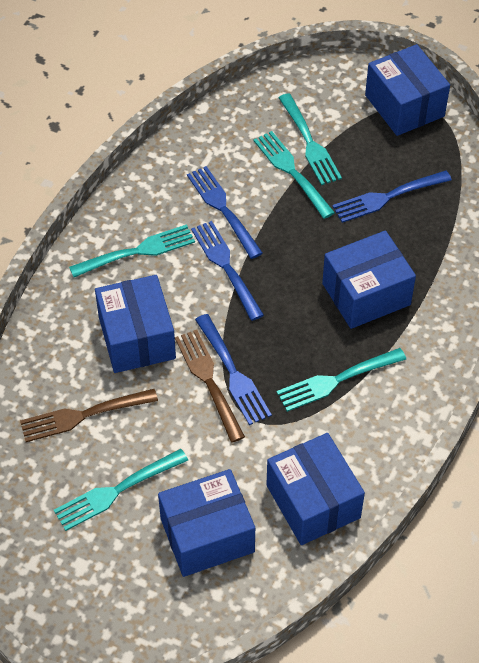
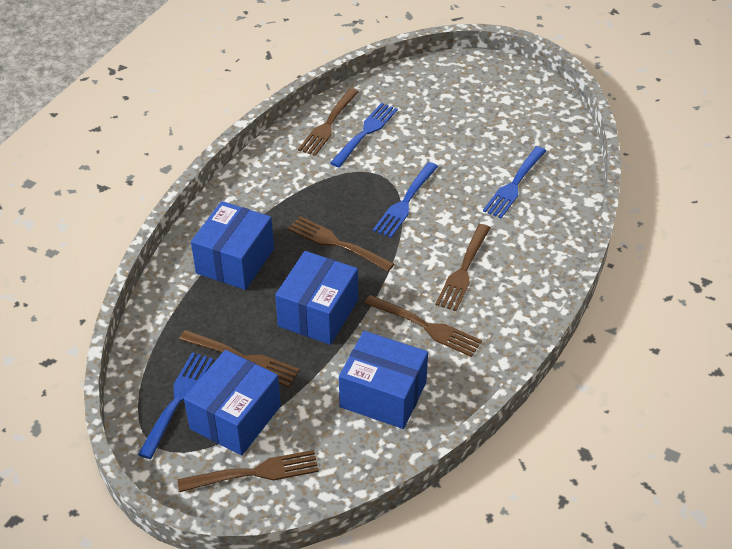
blue box: 5 -> 4
brown fork: 2 -> 6
turquoise fork: 5 -> 0

